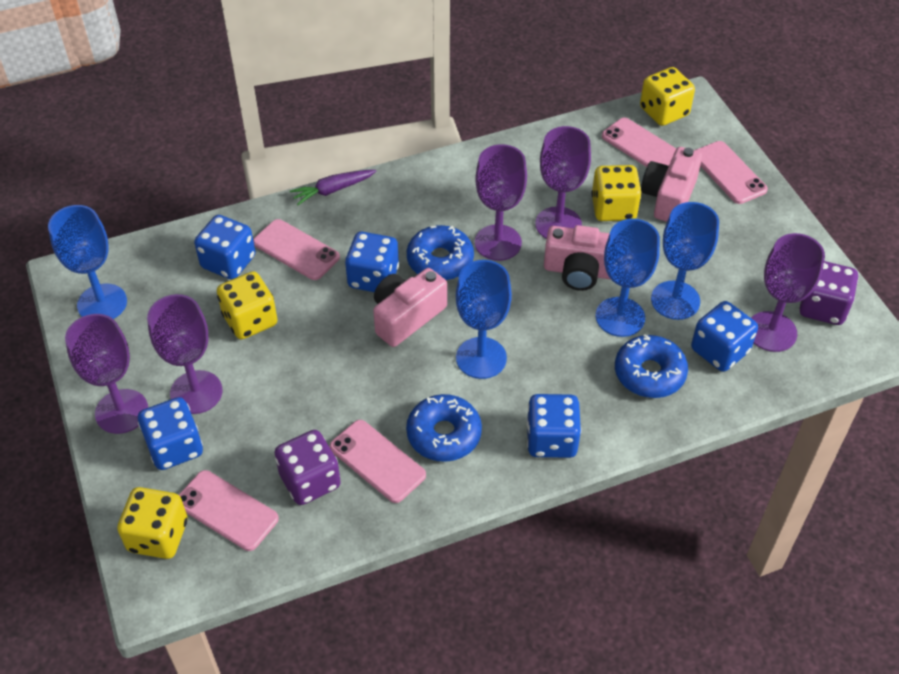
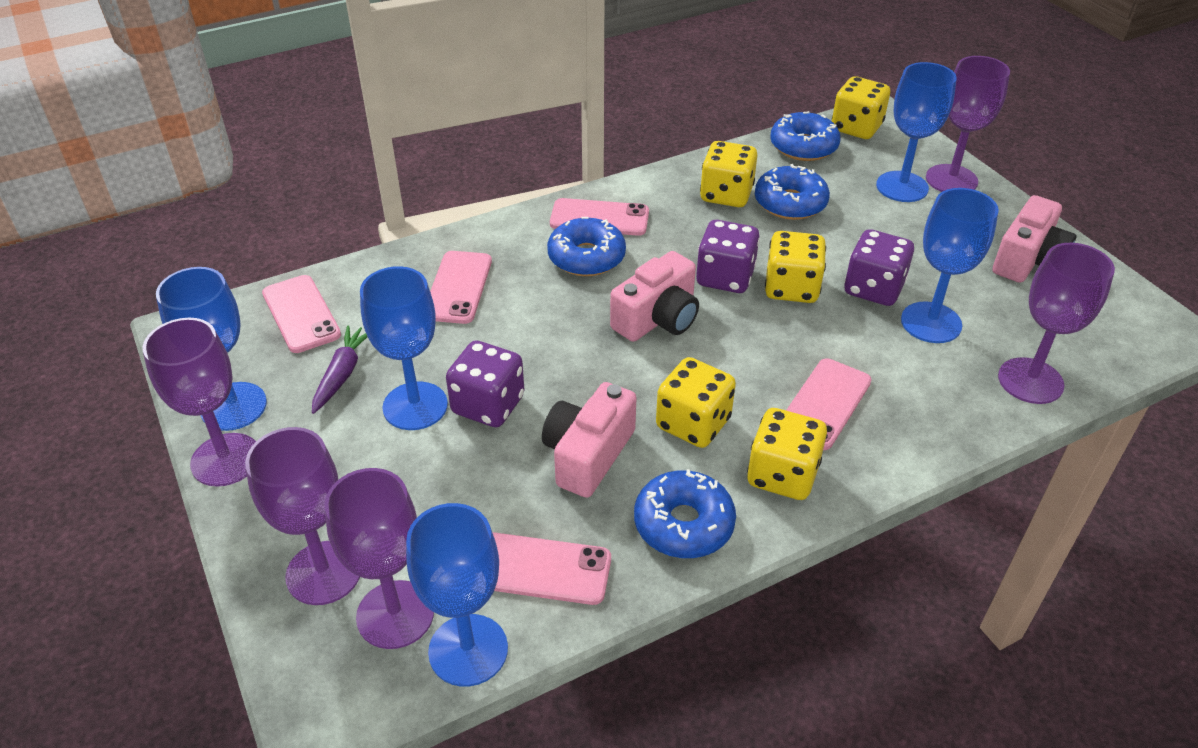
blue dice: 5 -> 0
blue donut: 3 -> 4
blue goblet: 4 -> 5
purple dice: 2 -> 3
yellow dice: 4 -> 5

